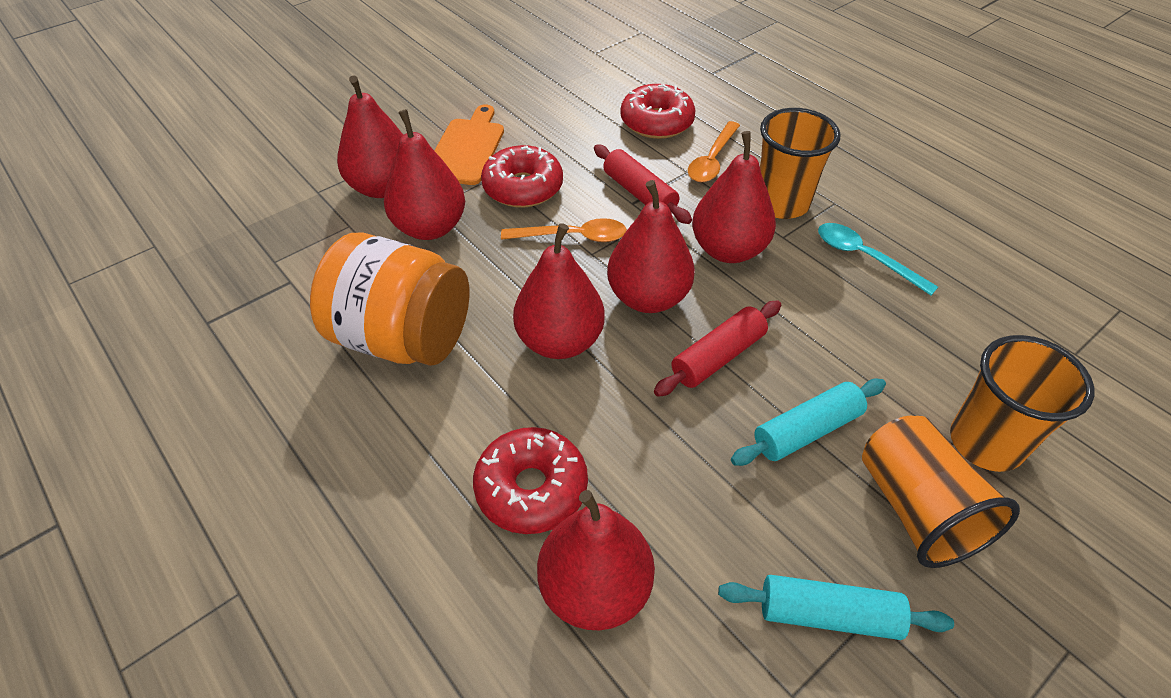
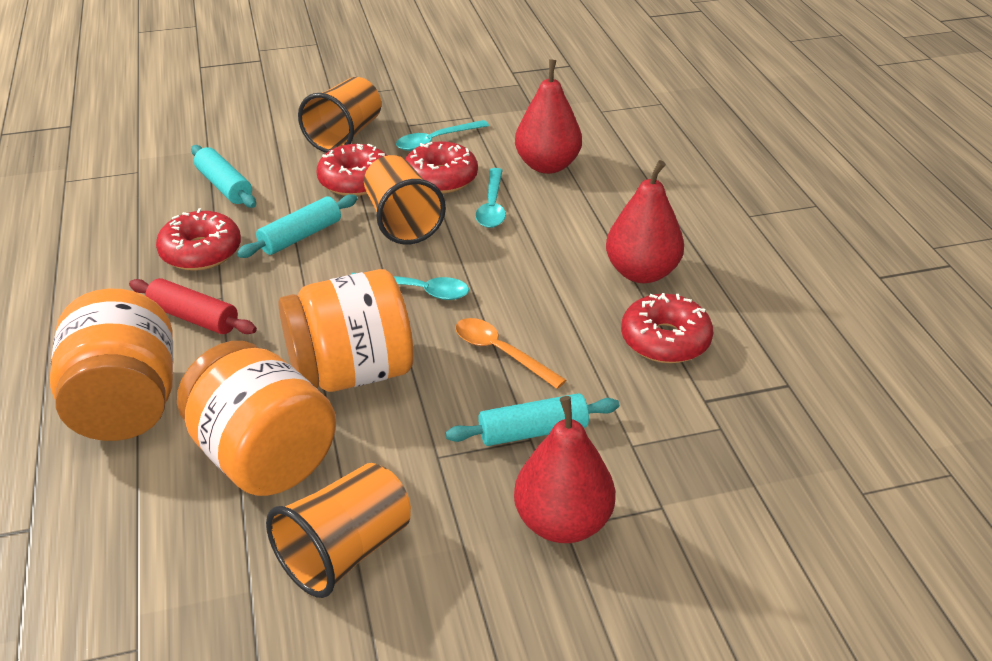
orange cutting board: 1 -> 0
orange jar: 1 -> 3
orange spoon: 2 -> 1
red donut: 3 -> 4
red pear: 6 -> 3
red rolling pin: 2 -> 1
turquoise rolling pin: 2 -> 3
turquoise spoon: 1 -> 3

